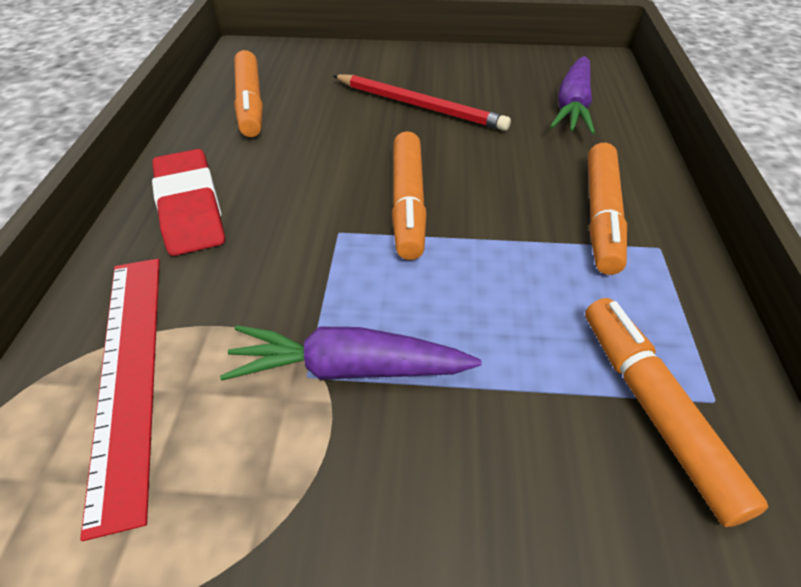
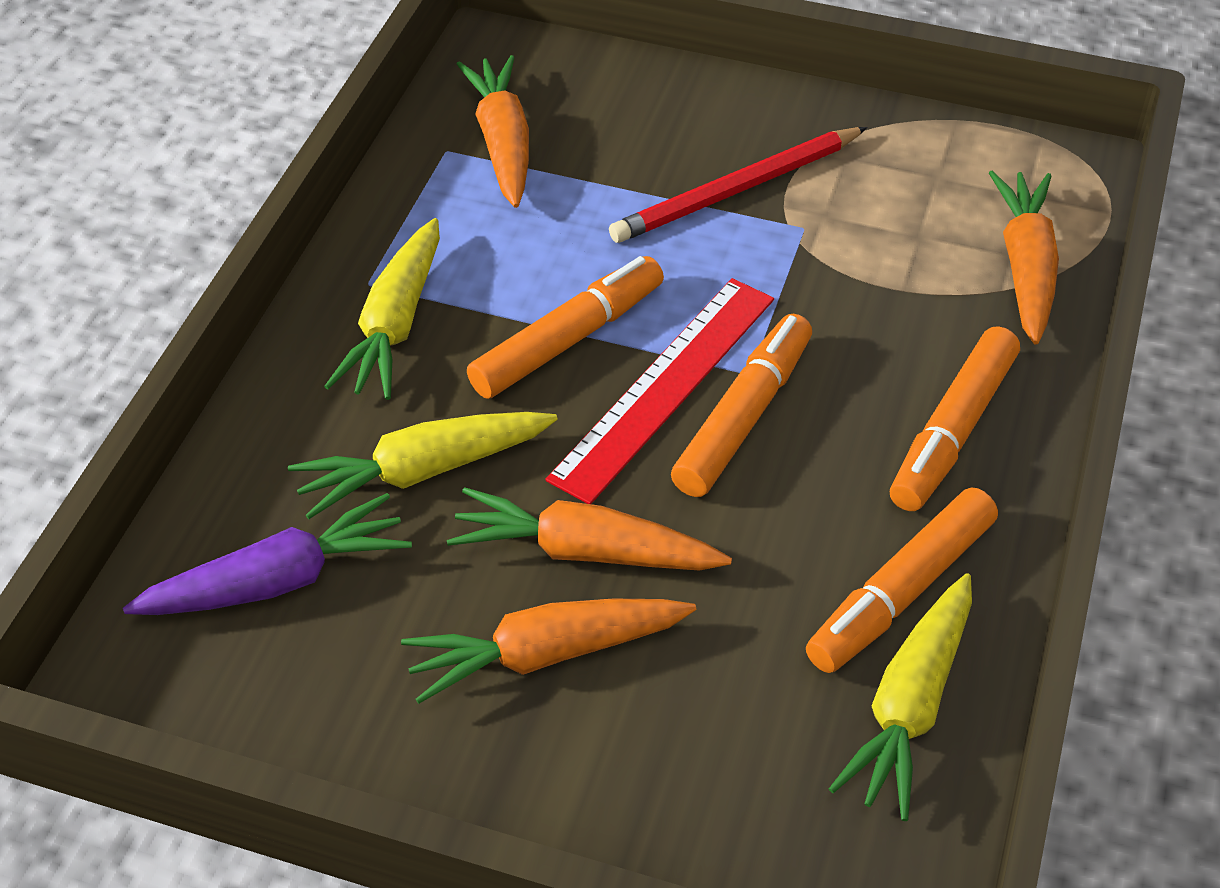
orange carrot: 0 -> 4
purple carrot: 2 -> 1
red eraser: 1 -> 0
yellow carrot: 0 -> 3

